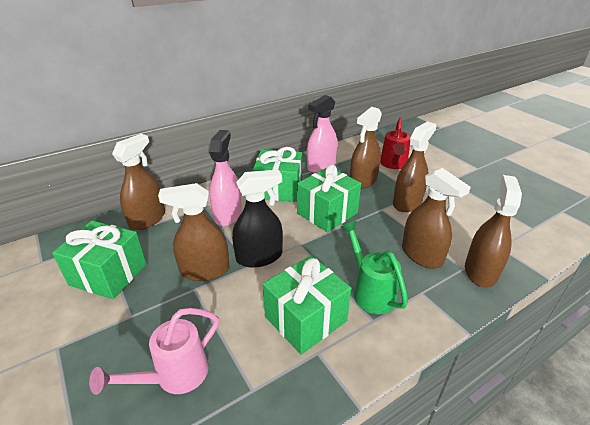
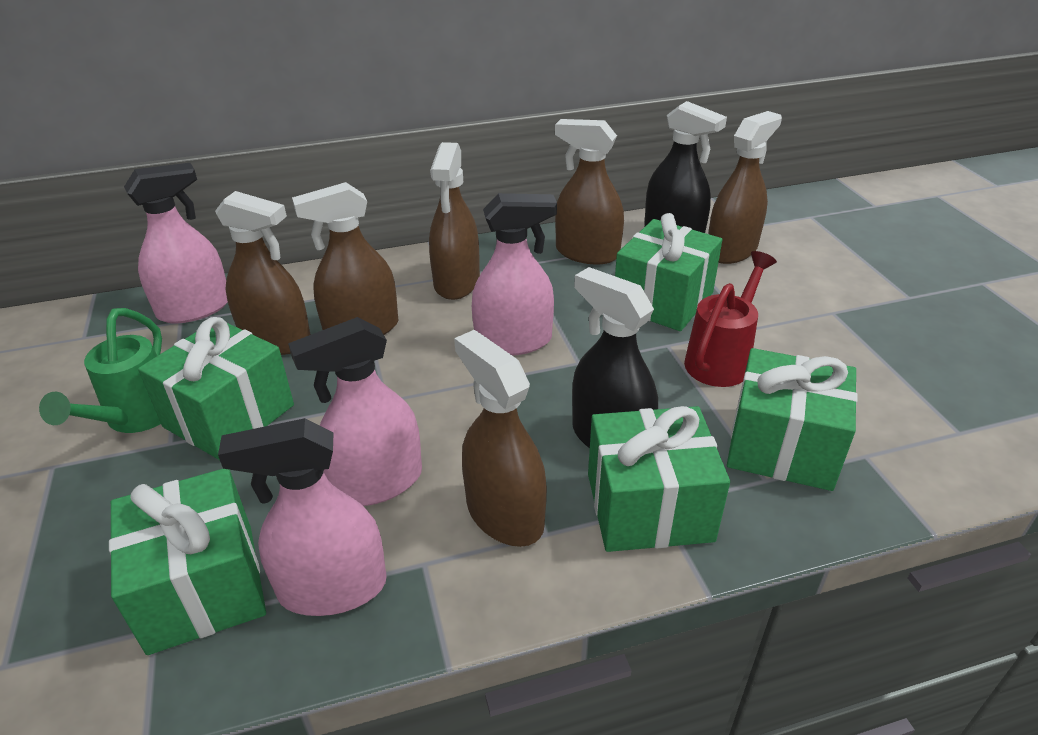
black spray bottle: 1 -> 2
green gift: 4 -> 5
pink spray bottle: 2 -> 4
pink watering can: 1 -> 0

